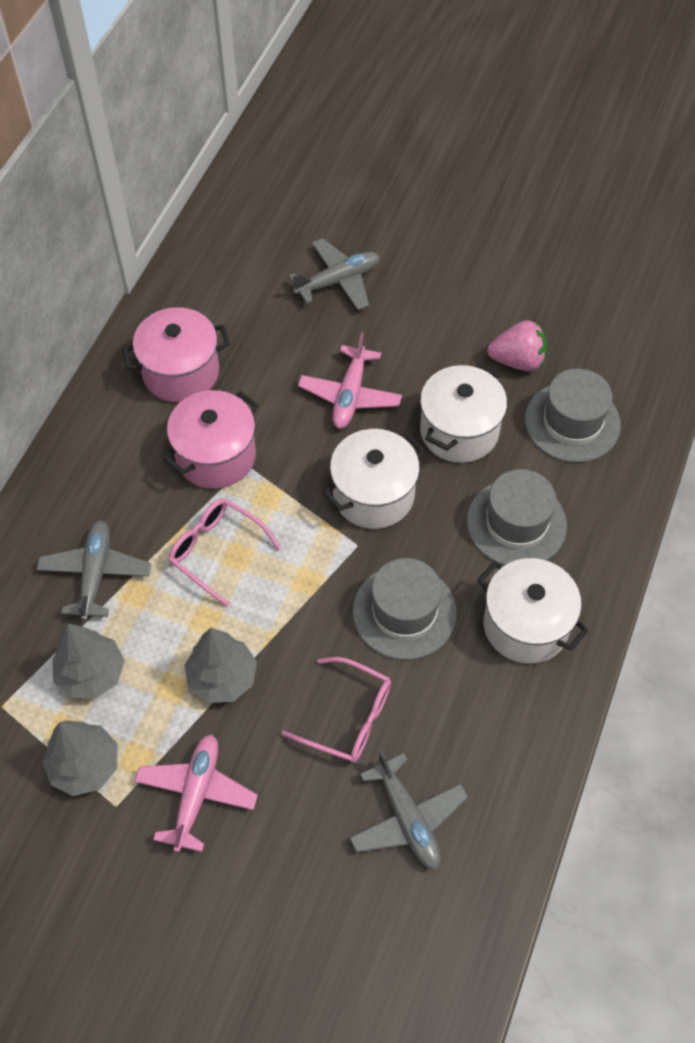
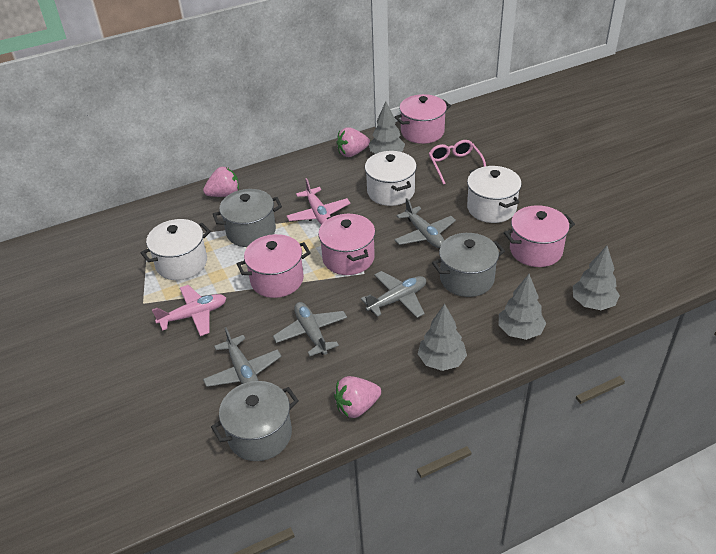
grey hat: 3 -> 0
grey plane: 3 -> 4
grey pot: 0 -> 3
grey tree: 3 -> 4
pink glasses: 2 -> 1
pink pot: 2 -> 4
pink strawberry: 1 -> 3

